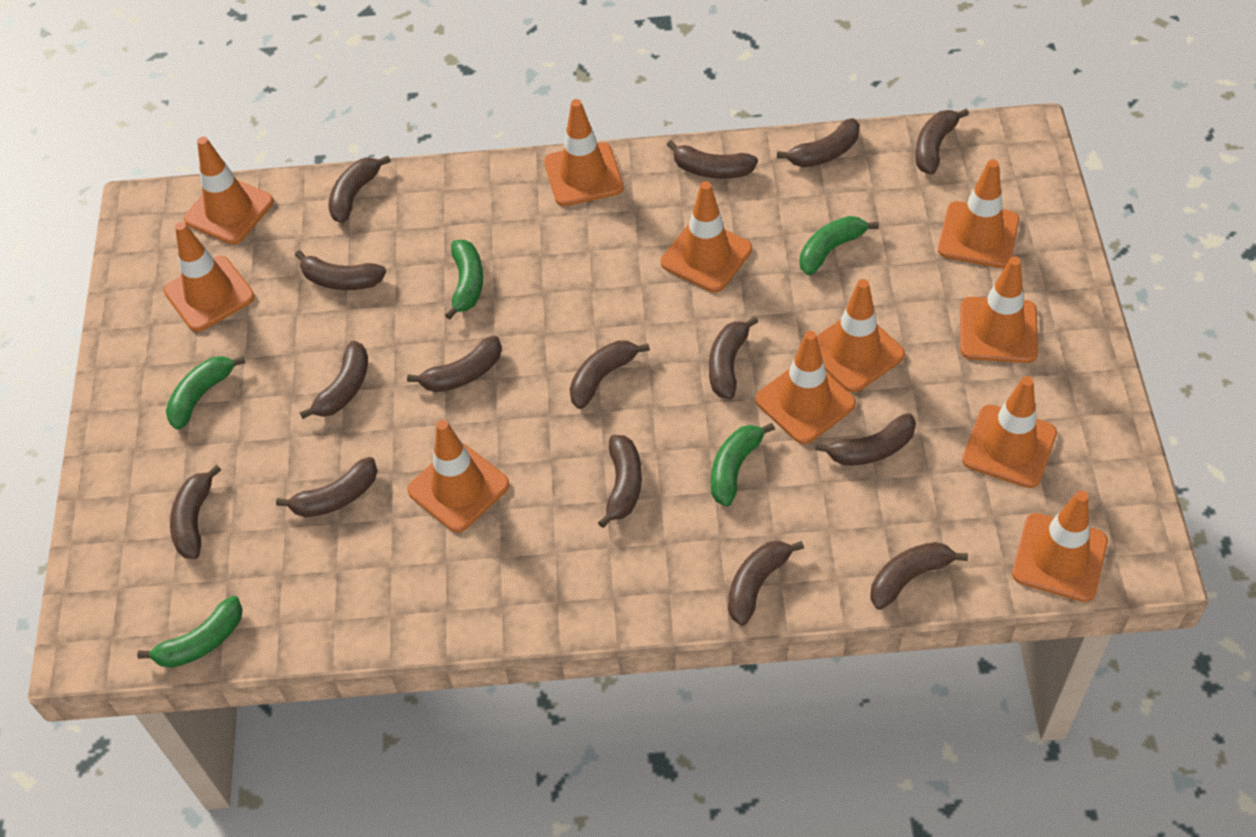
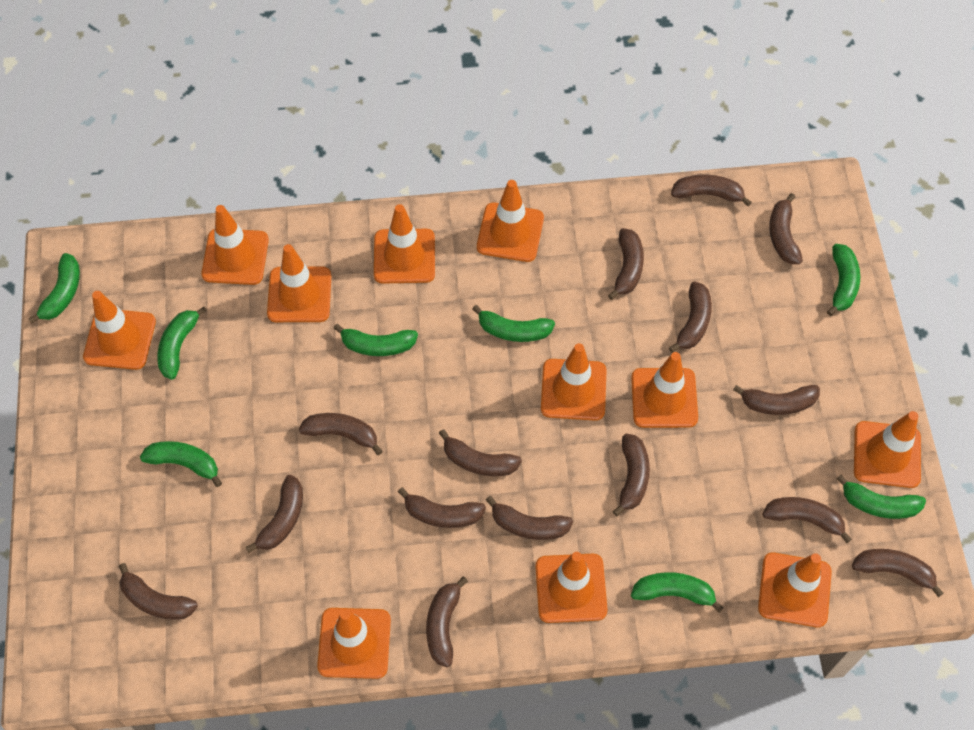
green banana: 5 -> 8

